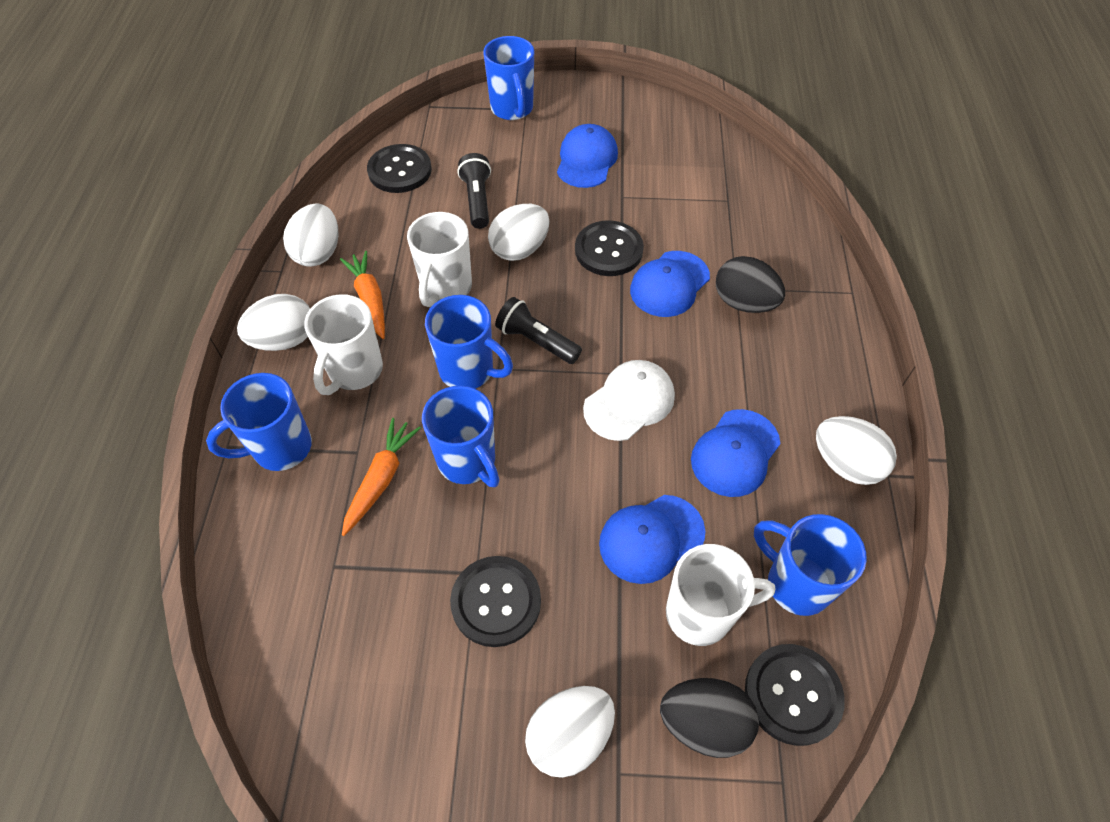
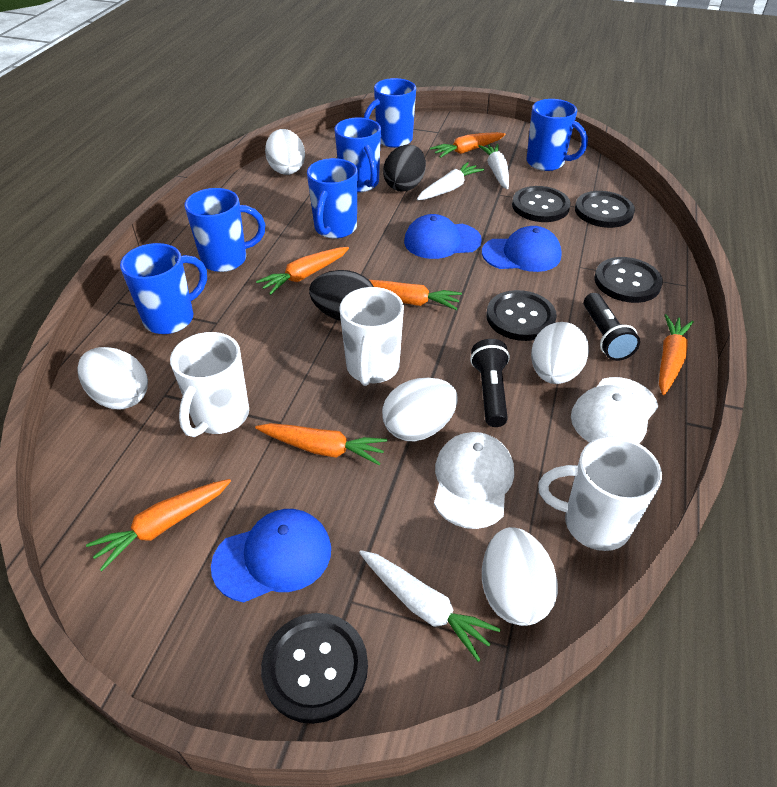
black button: 4 -> 5
blue cap: 4 -> 3
blue mug: 5 -> 6
orange carrot: 2 -> 6
white cap: 1 -> 2
white carrot: 0 -> 3

